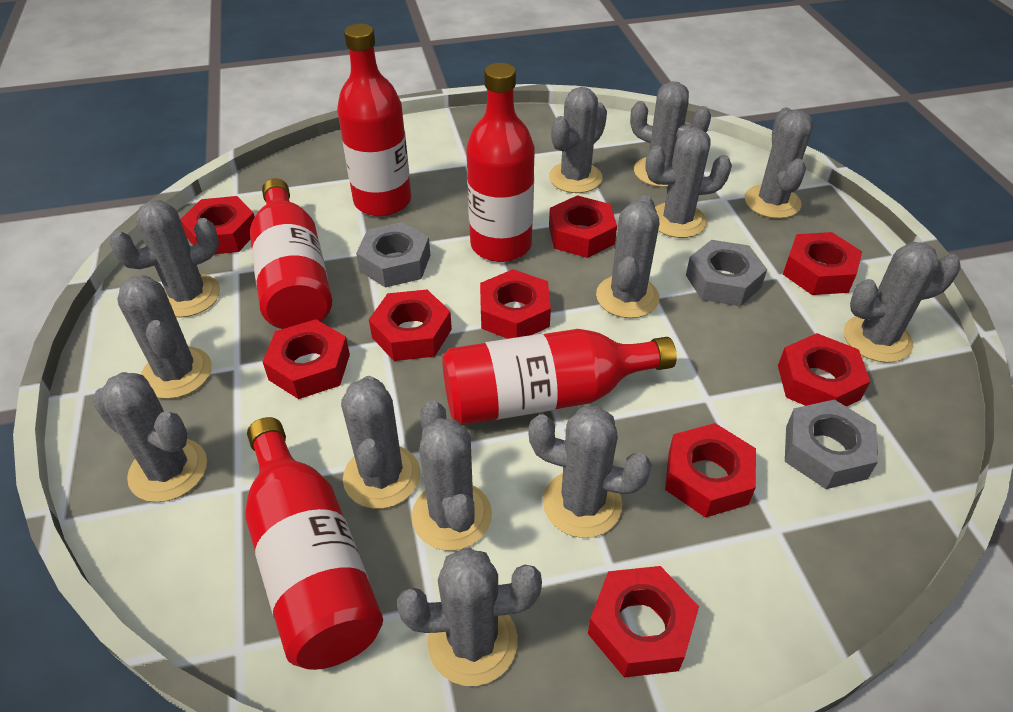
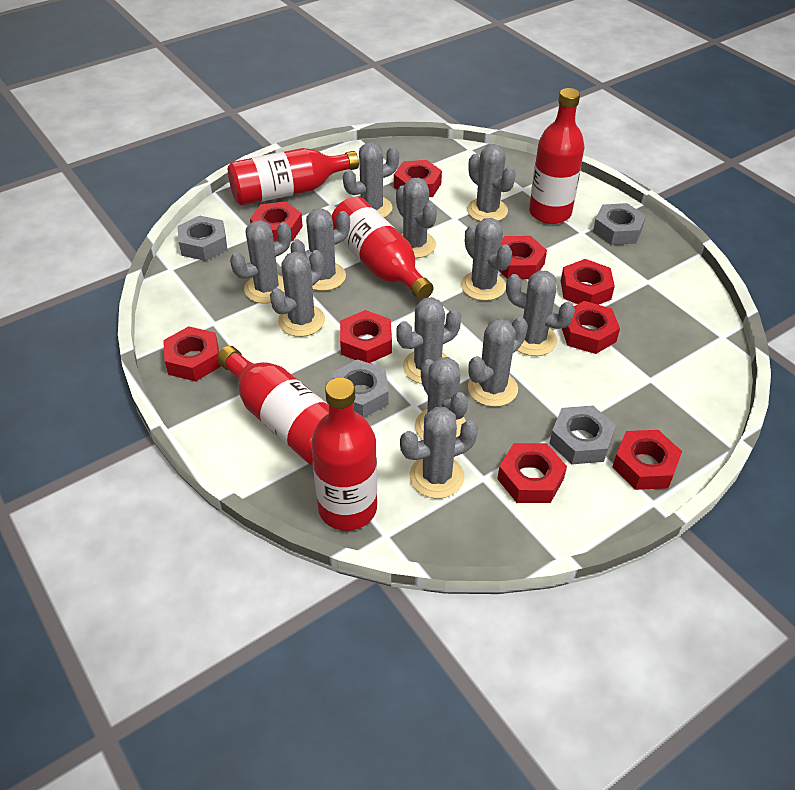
grey cactus: 13 -> 12
grey nut: 3 -> 4

